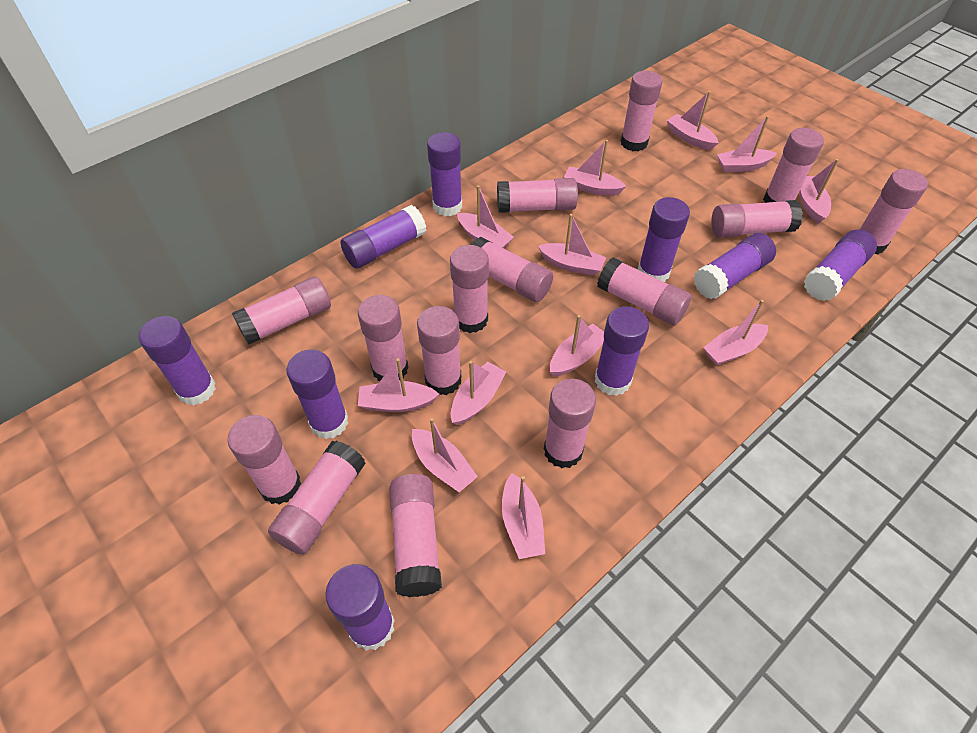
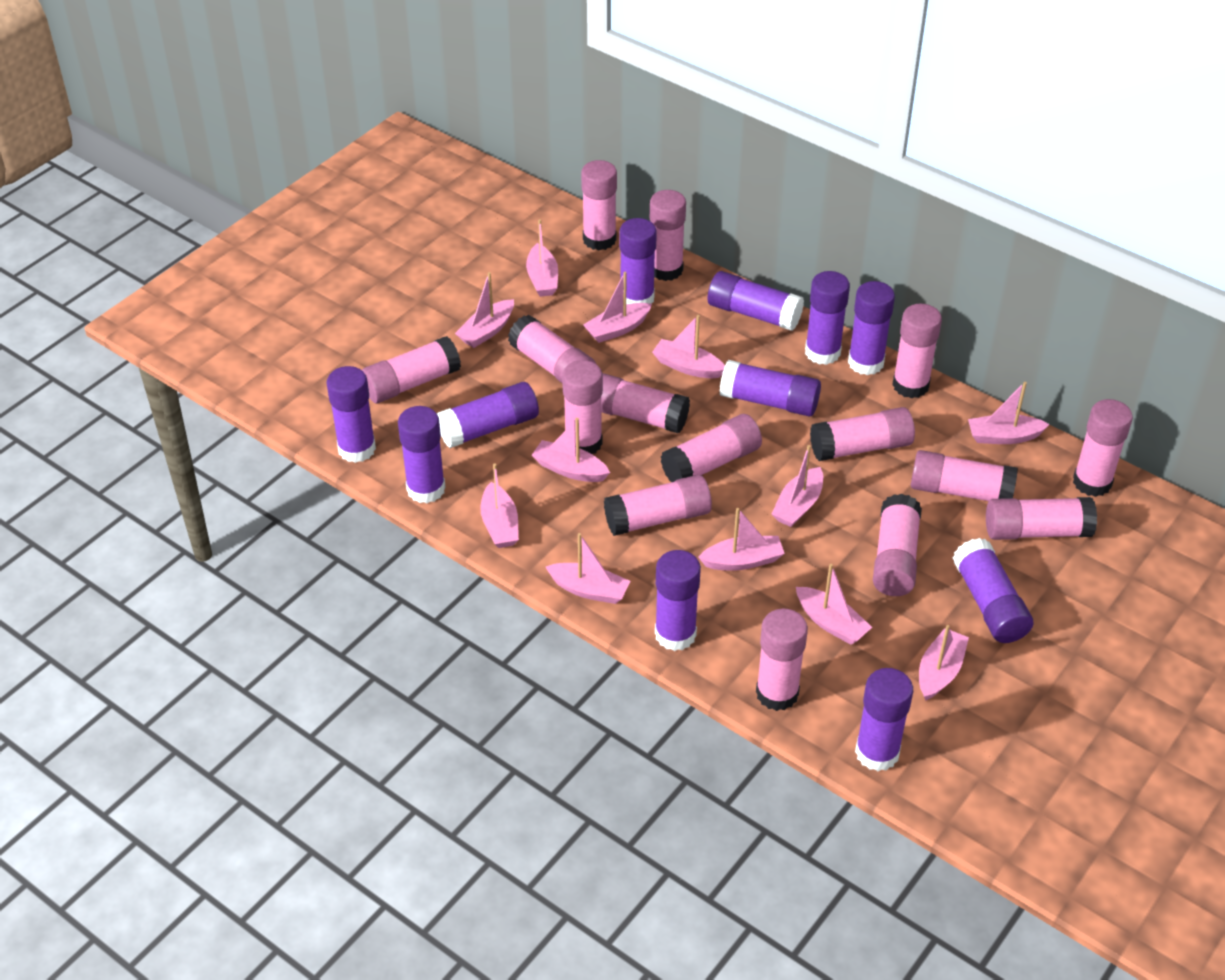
purple glue stick: 9 -> 11

